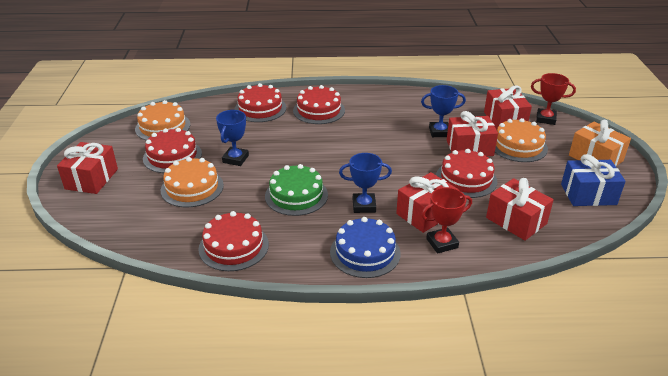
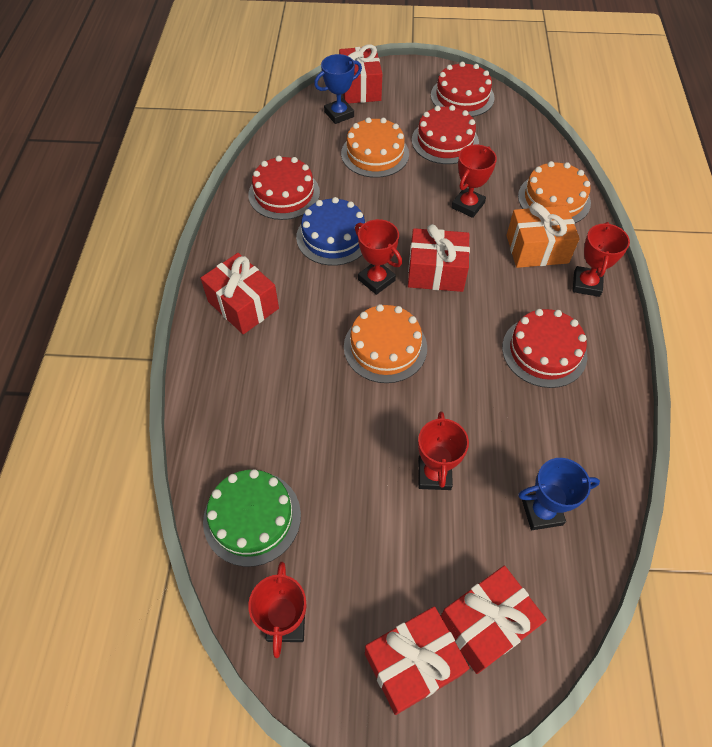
blue gift: 1 -> 0
blue trophy: 3 -> 2
red cake: 5 -> 4
red trophy: 2 -> 5

